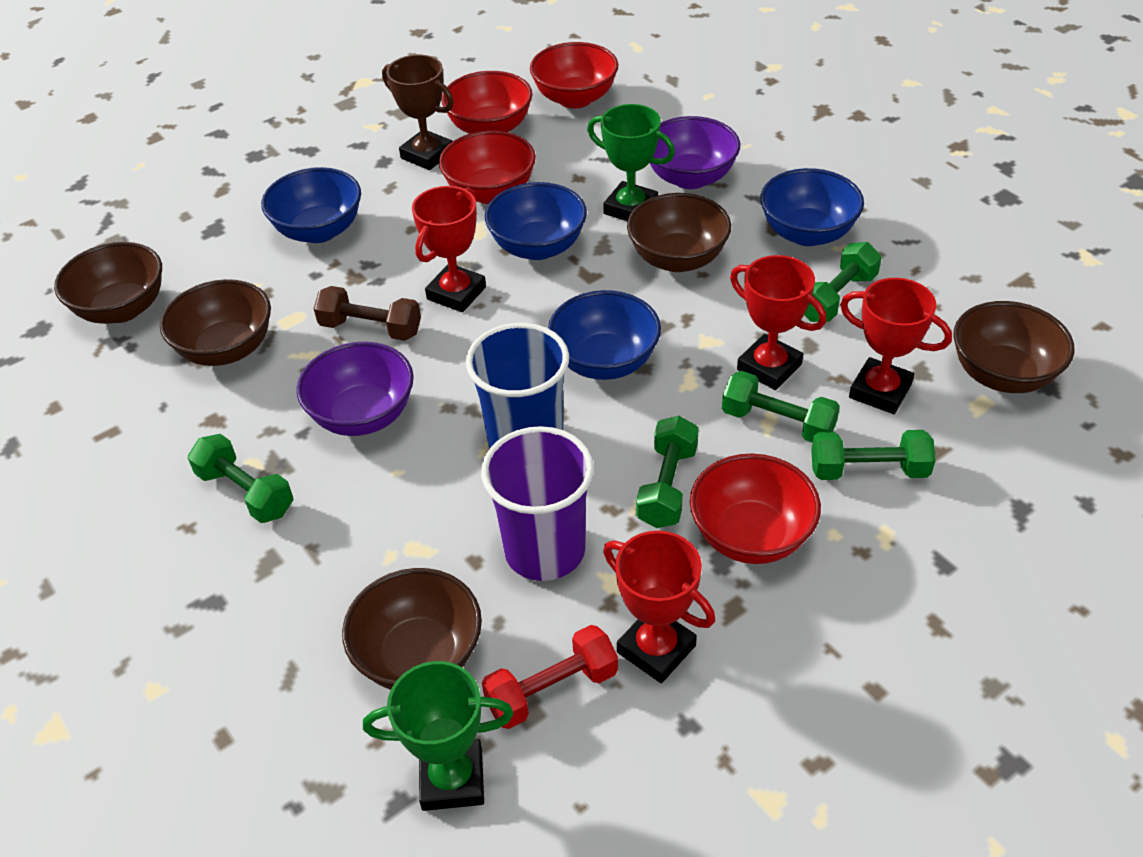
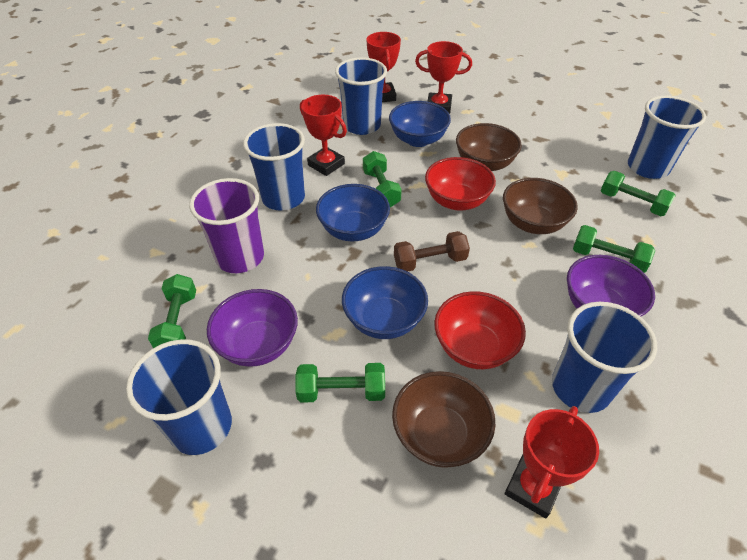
blue bowl: 4 -> 3
blue cup: 1 -> 5
brown bowl: 5 -> 3
brown trophy: 1 -> 0
green trophy: 2 -> 0
red bowl: 4 -> 2
red dumbbell: 1 -> 0

